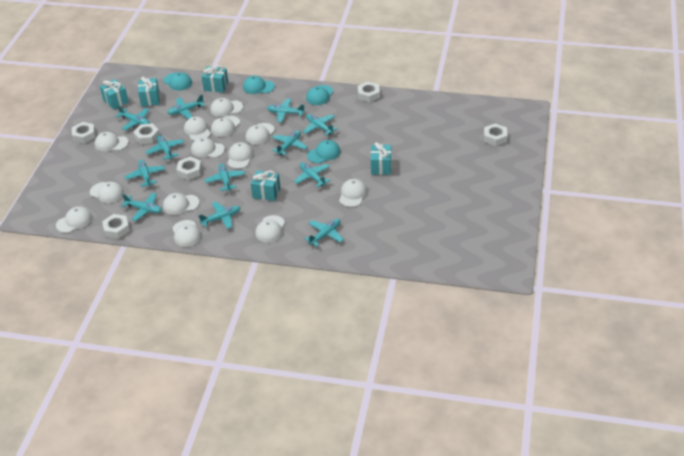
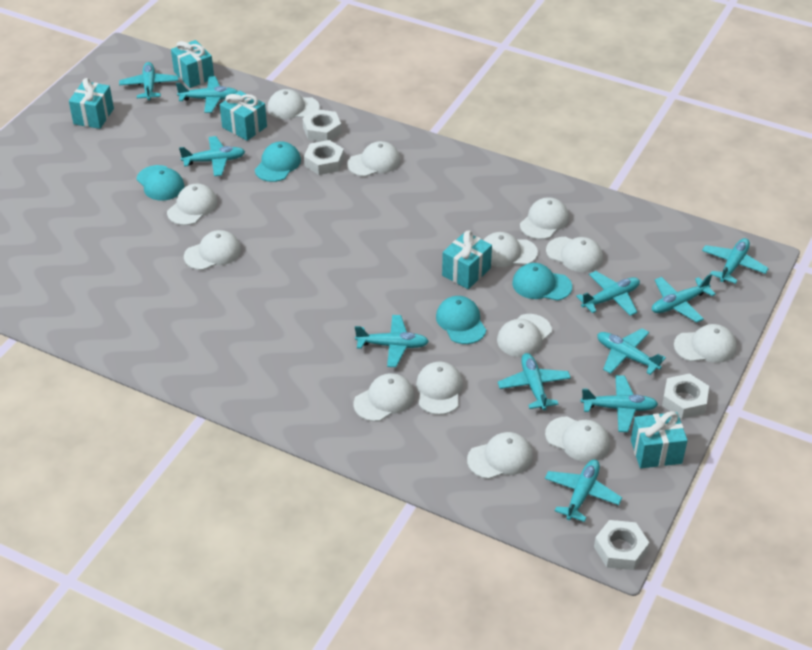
turquoise plane: 12 -> 11
white nut: 6 -> 4

